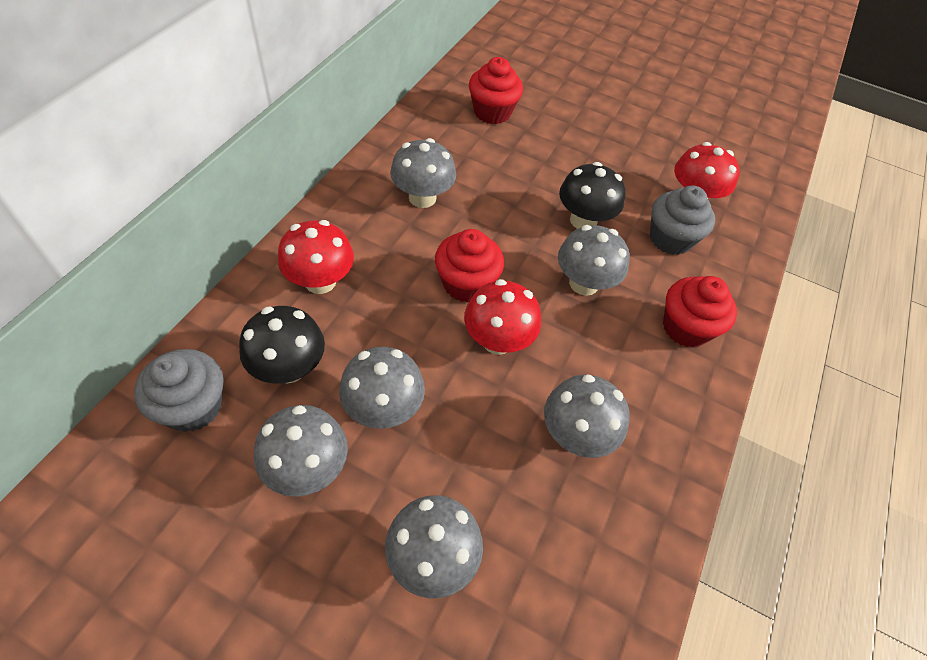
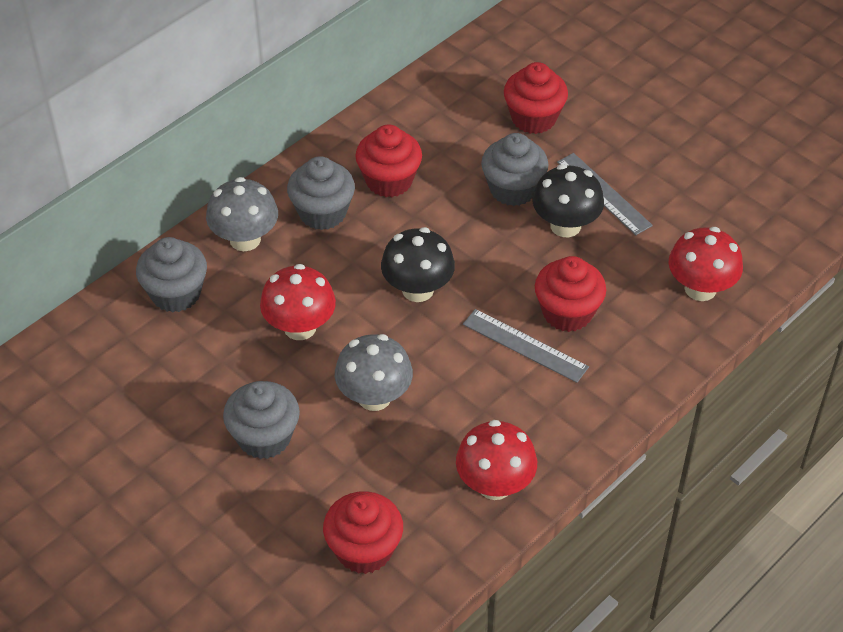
grey cupcake: 2 -> 4
grey mushroom: 6 -> 2
grey ruler: 0 -> 2
red cupcake: 3 -> 4

